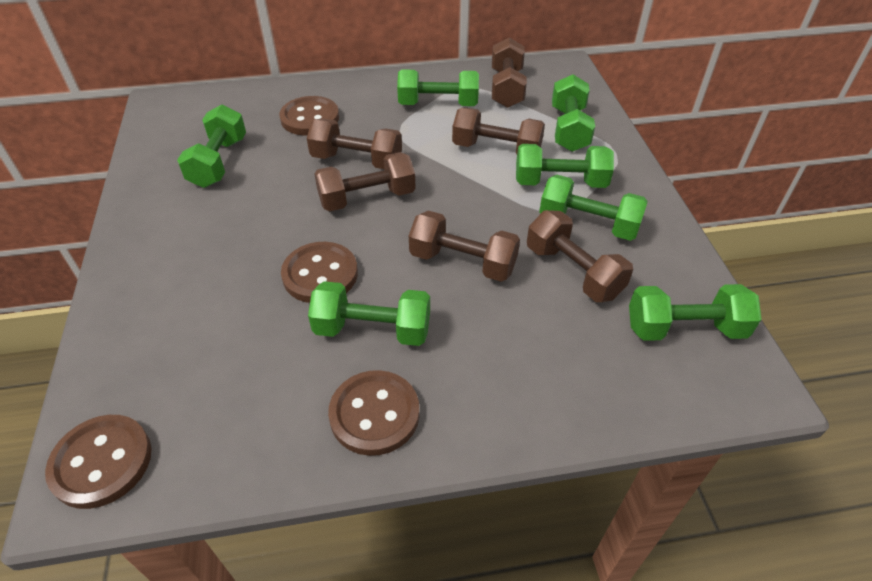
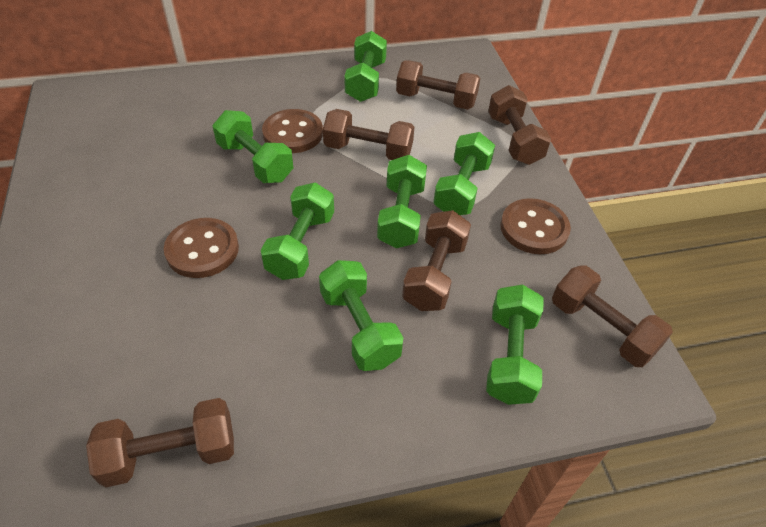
brown button: 4 -> 3

